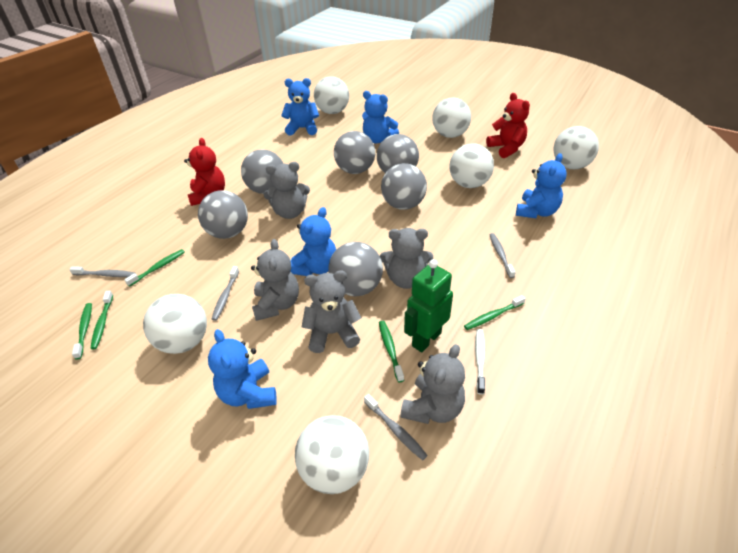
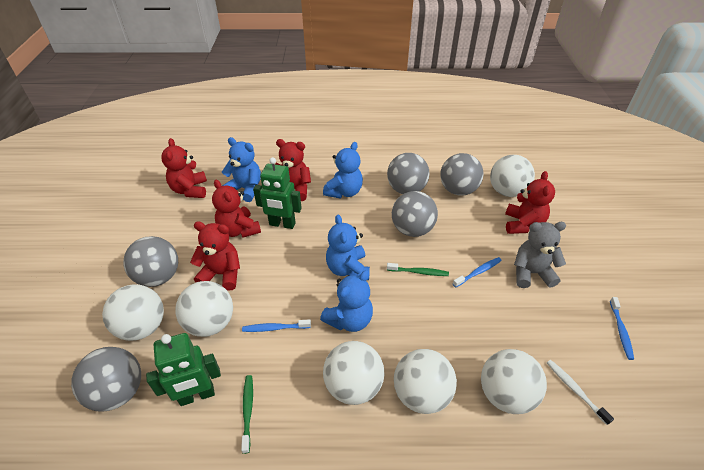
blue teddy bear: 5 -> 4
blue toothbrush: 0 -> 3
green robot: 1 -> 2
green toothbrush: 5 -> 2
grey ball: 6 -> 5
grey teddy bear: 5 -> 1
grey toothbrush: 4 -> 0
red teddy bear: 2 -> 5

